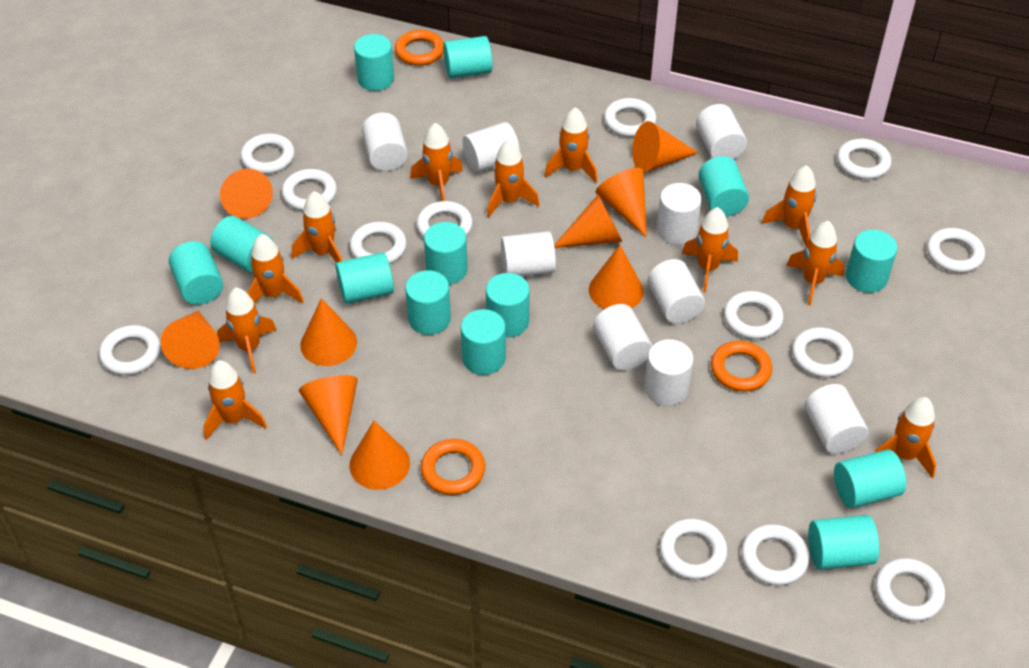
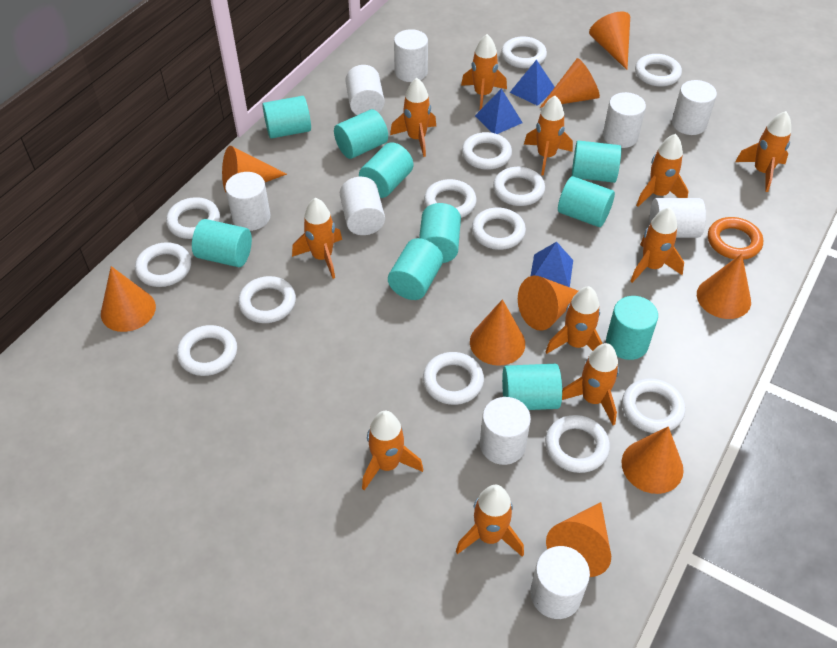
blue pyramid: 0 -> 3
orange ring: 3 -> 1
turquoise cylinder: 13 -> 10

